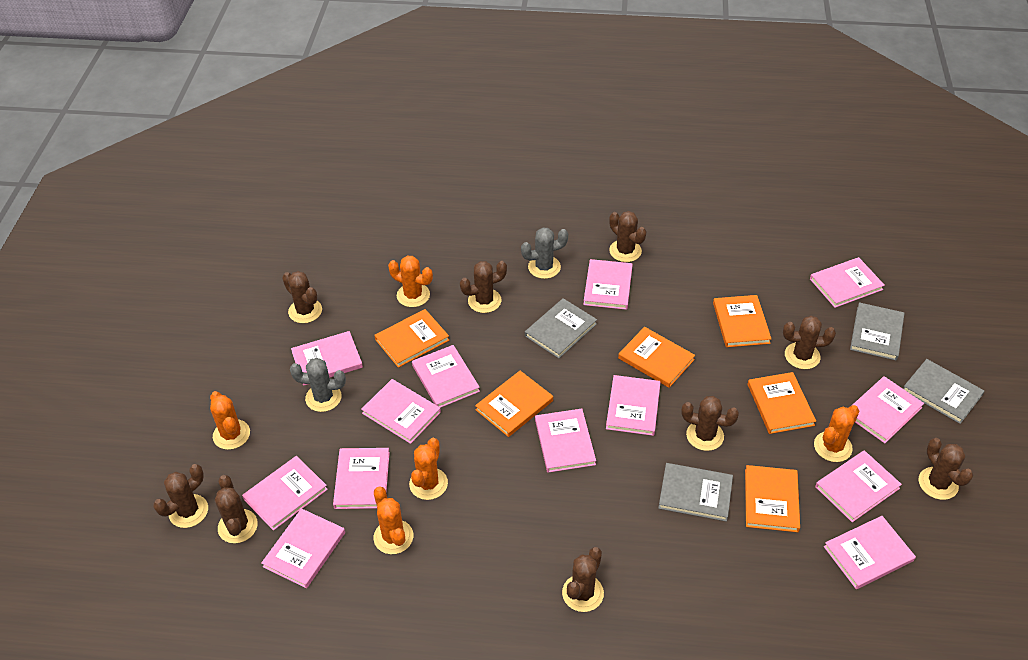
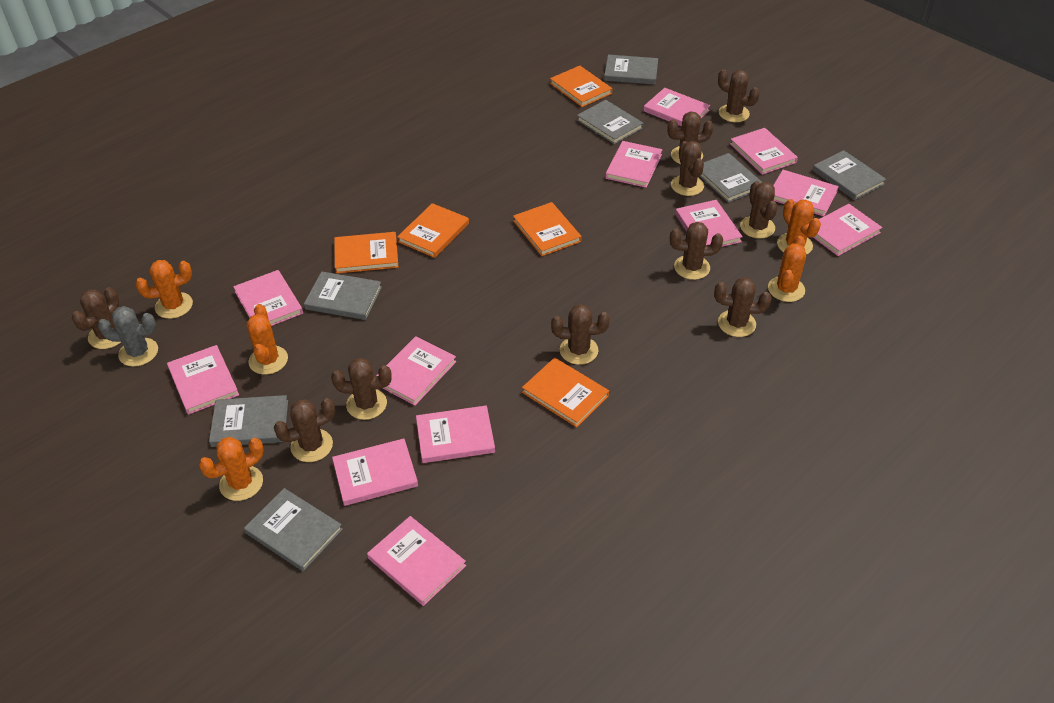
brown cactus: 9 -> 10
grey book: 4 -> 7
grey cactus: 2 -> 1
orange book: 6 -> 5
pink book: 13 -> 12

